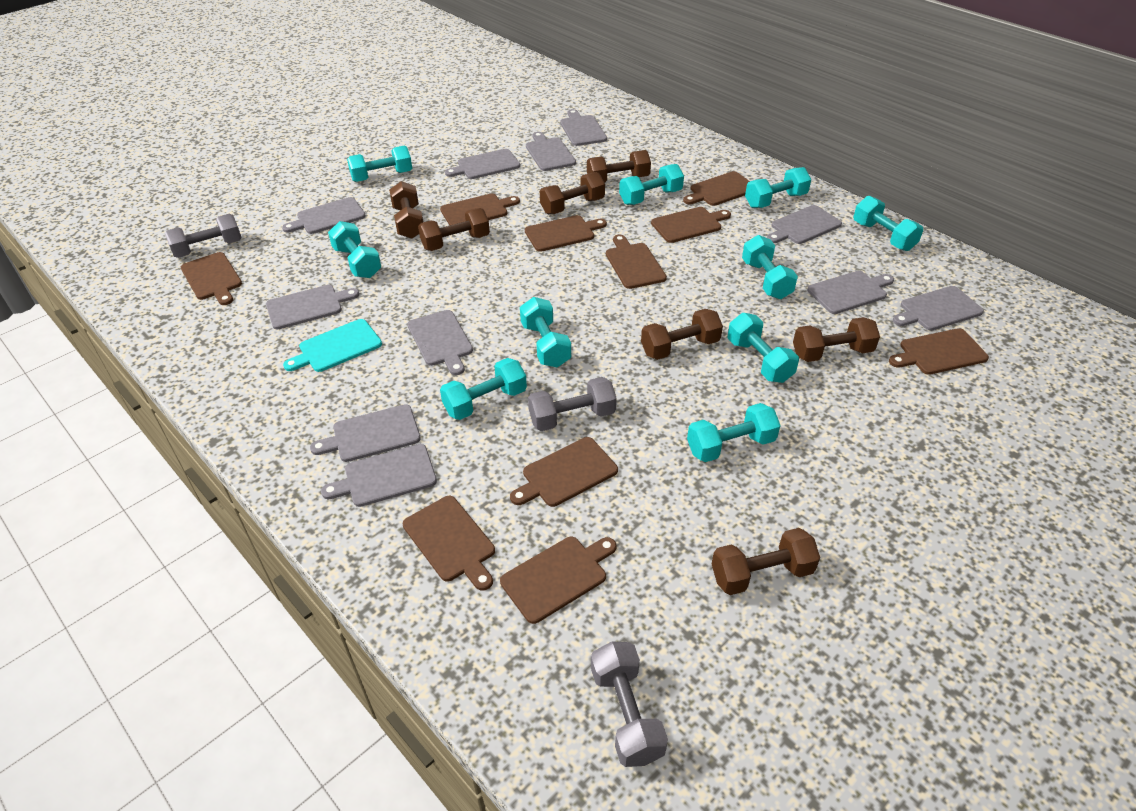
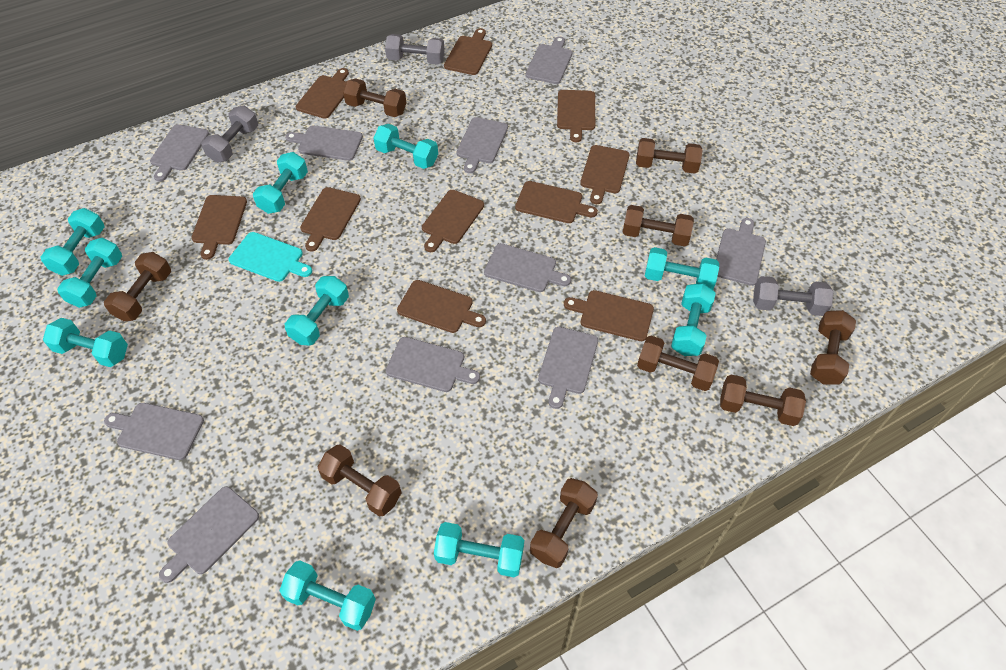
brown dumbbell: 7 -> 9
grey cutting board: 11 -> 10

